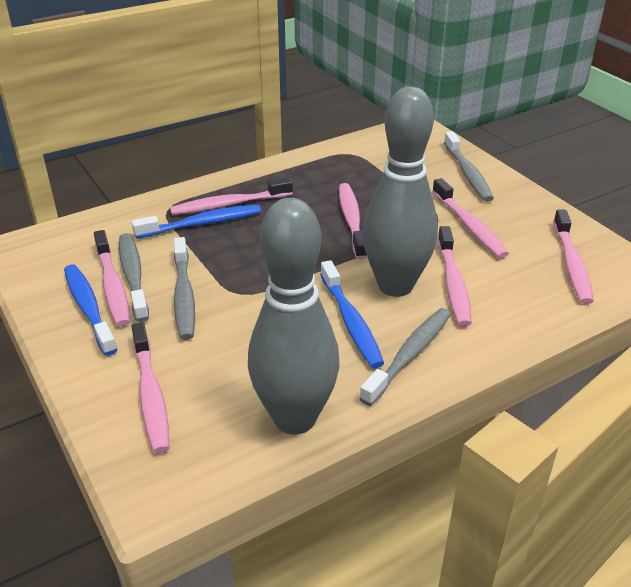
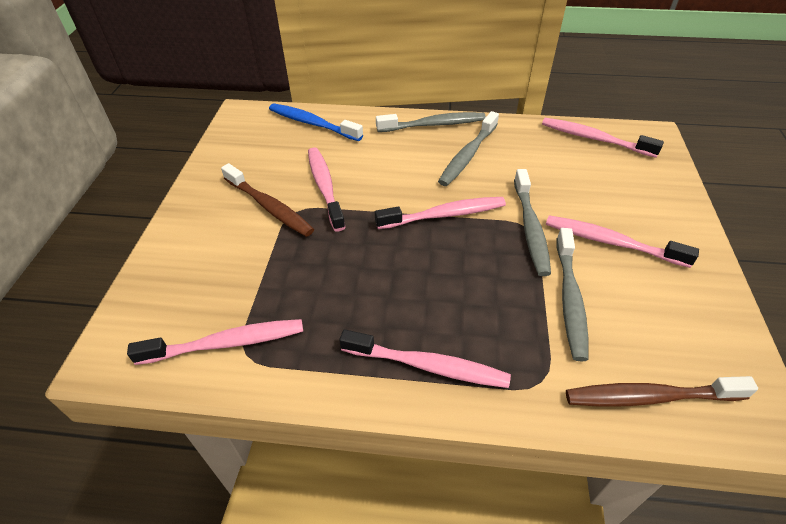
blue toothbrush: 3 -> 1
brown toothbrush: 0 -> 2
grey bowling pin: 2 -> 0
pink toothbrush: 7 -> 6

